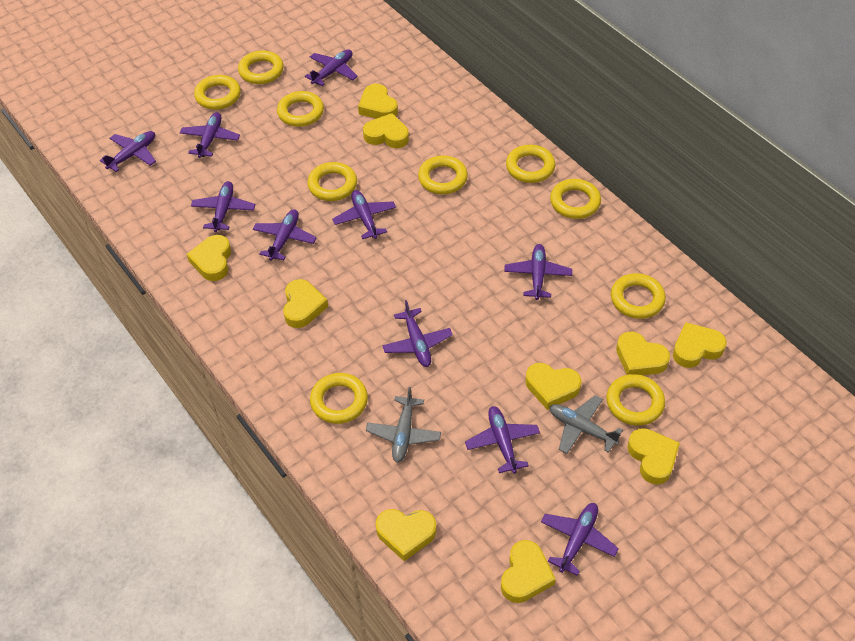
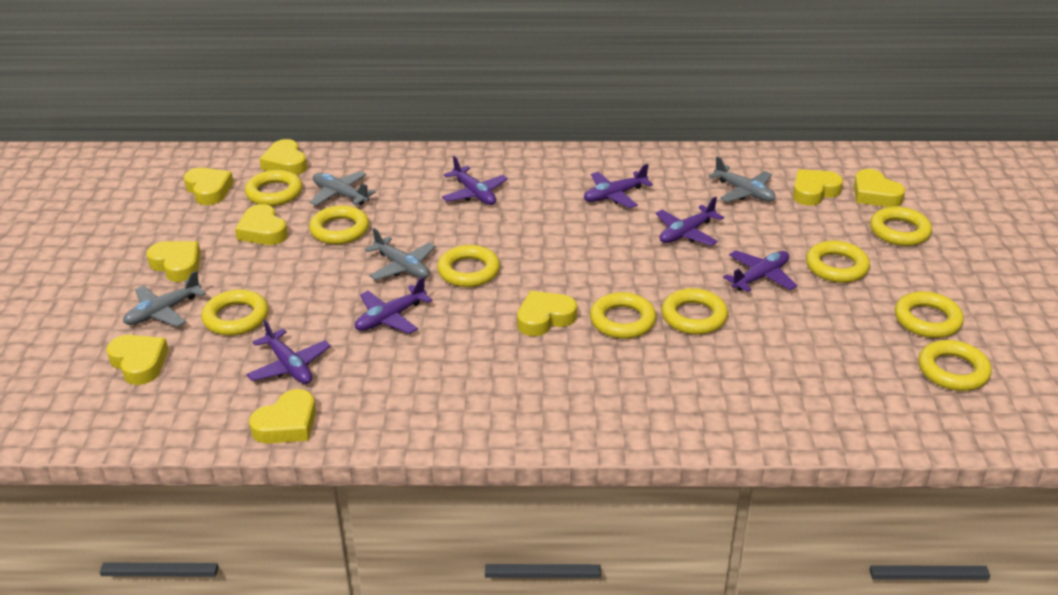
grey plane: 2 -> 4
purple plane: 10 -> 6
yellow heart: 10 -> 9

